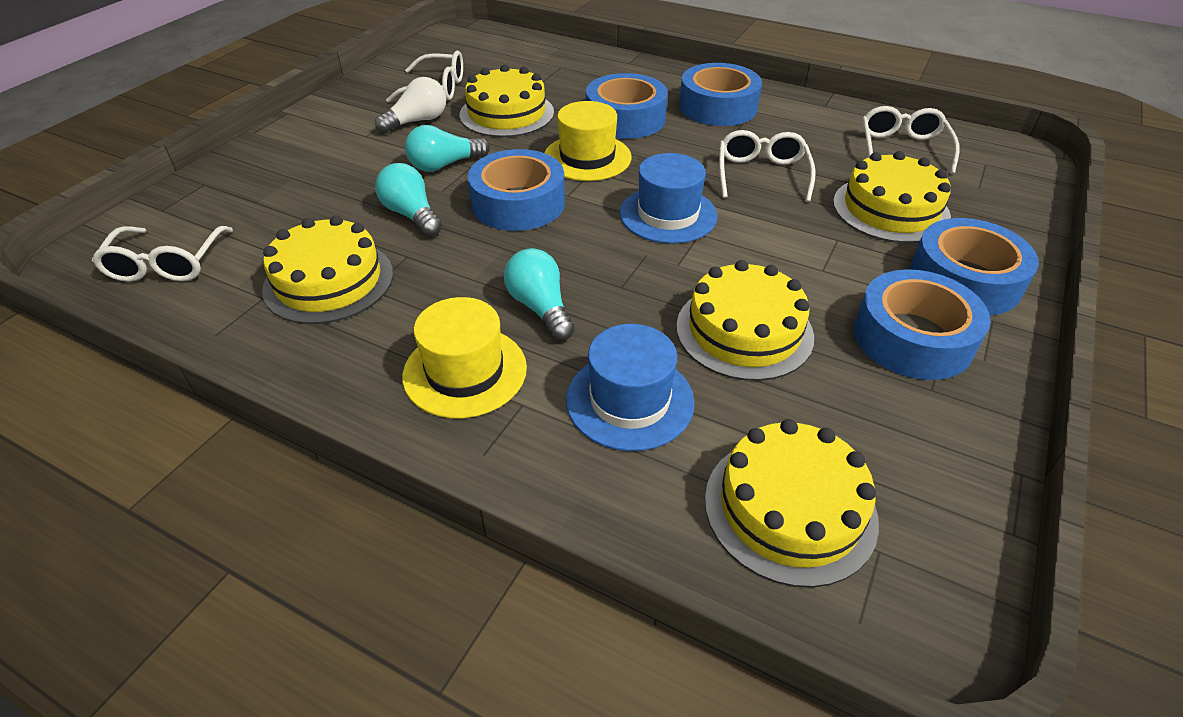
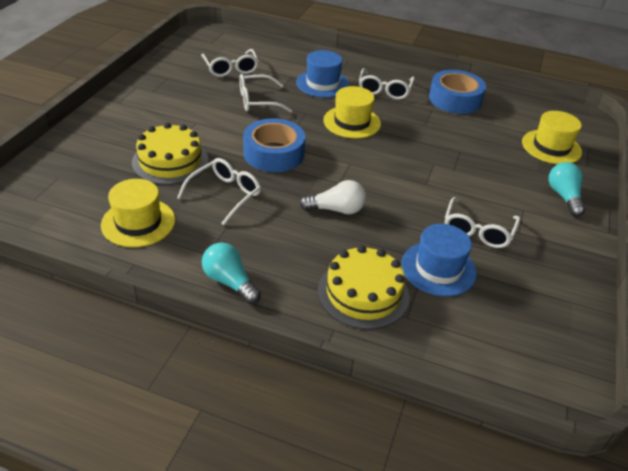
blue tape: 5 -> 2
turquoise light bulb: 3 -> 2
white glasses: 4 -> 5
yellow cake: 5 -> 2
yellow hat: 2 -> 3

